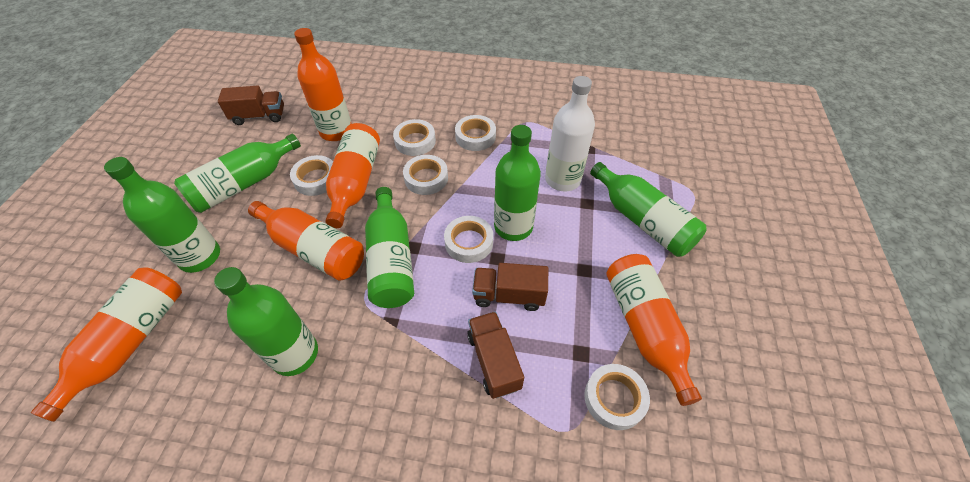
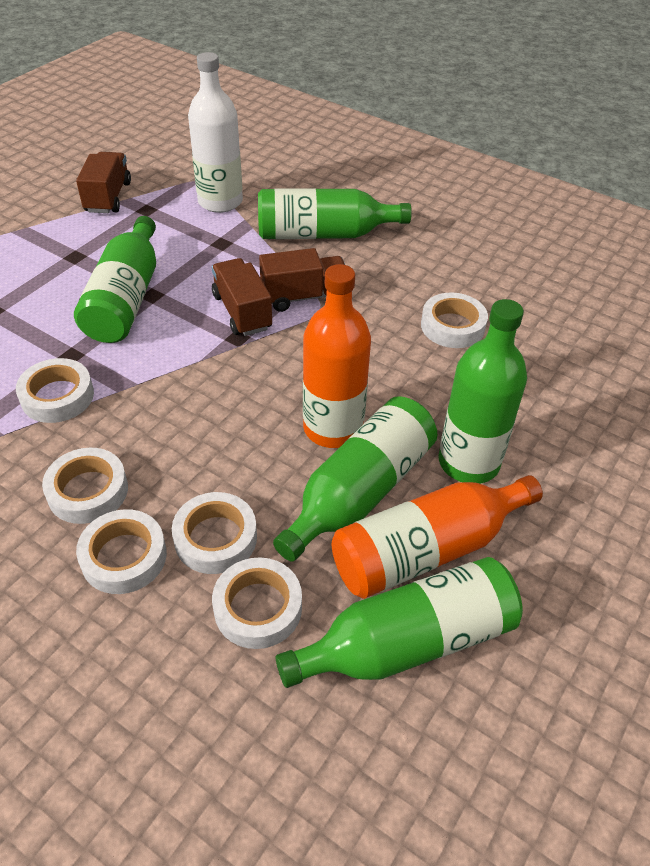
green bottle: 6 -> 5
orange bottle: 5 -> 2

